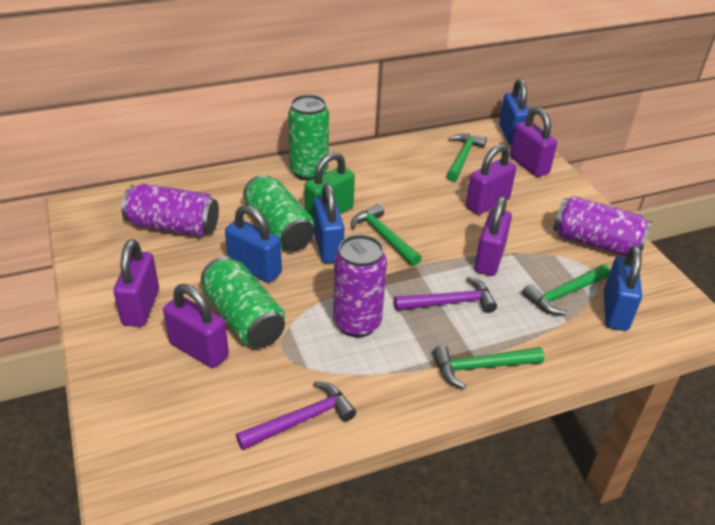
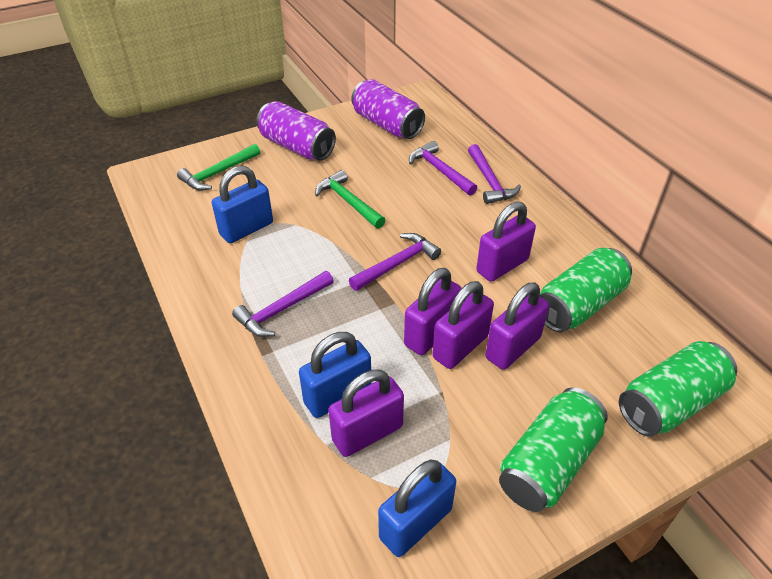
blue padlock: 4 -> 3
green hammer: 4 -> 2
green padlock: 1 -> 0
purple can: 3 -> 2
purple hammer: 2 -> 4

